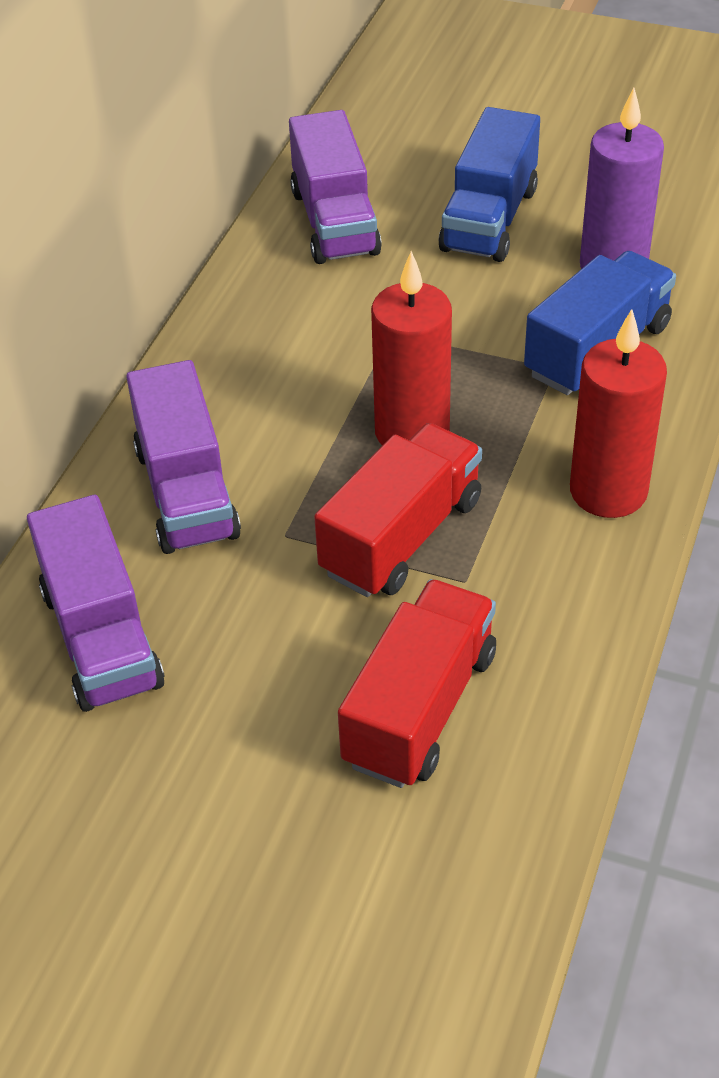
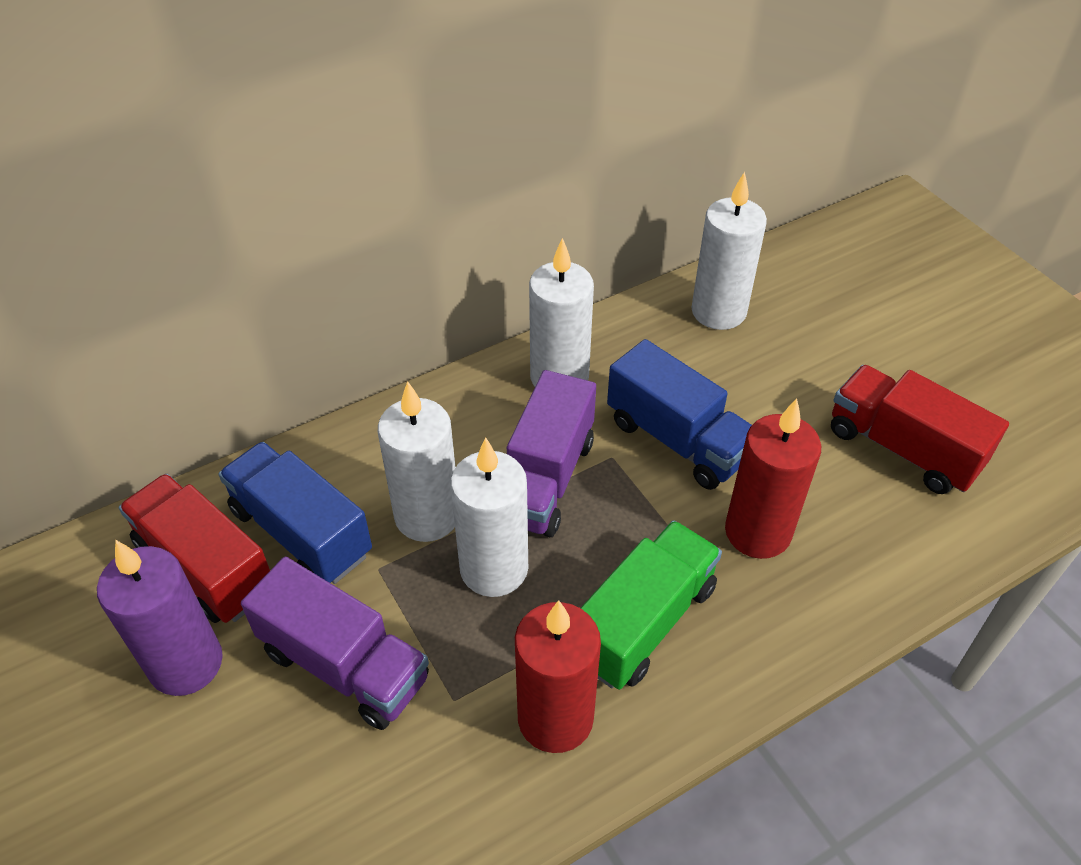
green truck: 0 -> 1
purple truck: 3 -> 2
white candle: 0 -> 4

